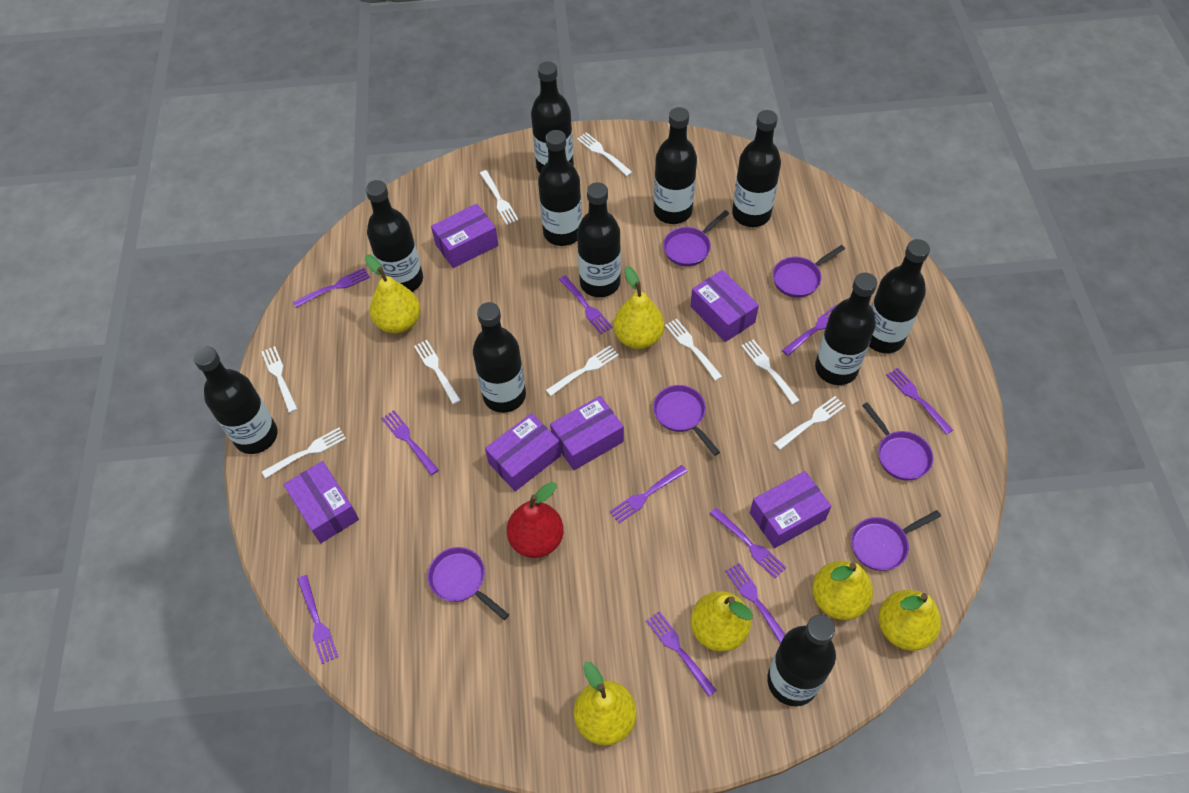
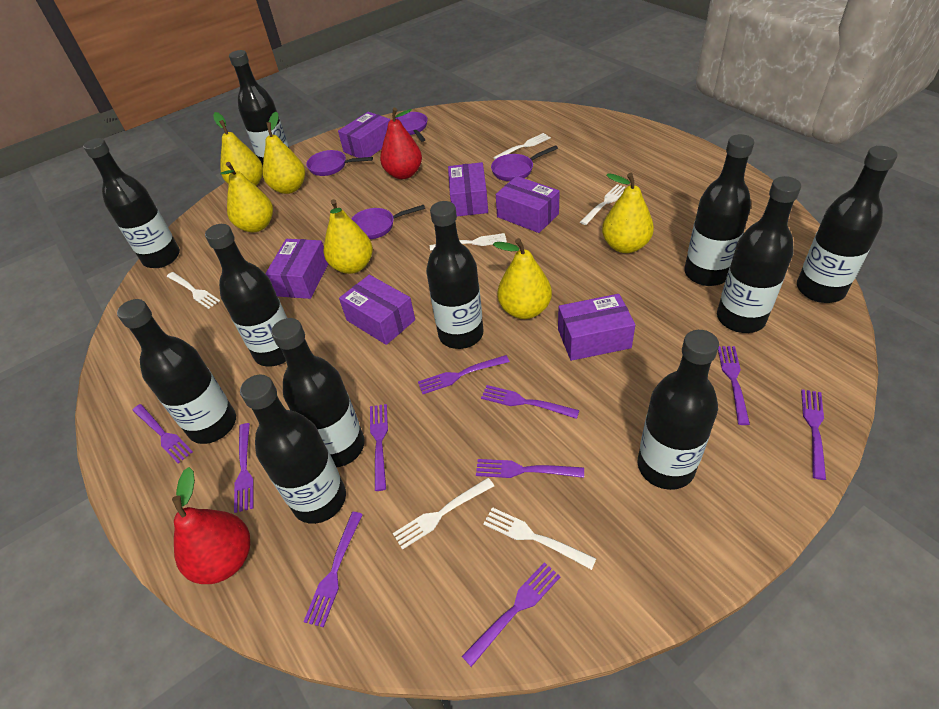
purple pan: 6 -> 4
red pear: 1 -> 2
white fork: 9 -> 6

